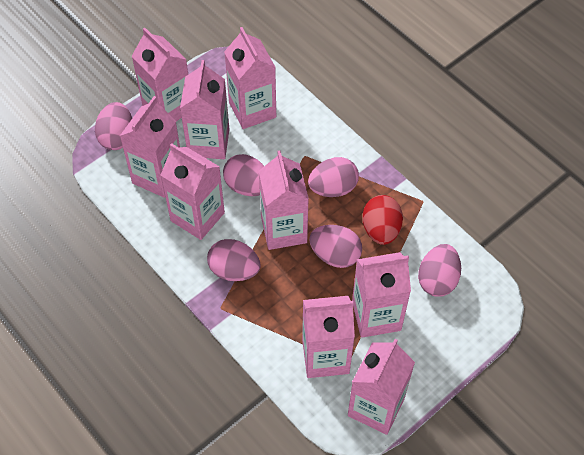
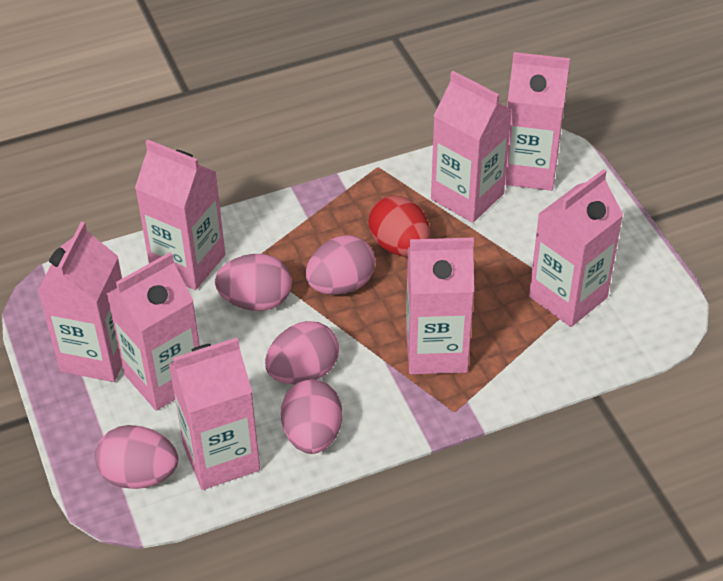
pink carton: 9 -> 8
pink egg: 6 -> 5

